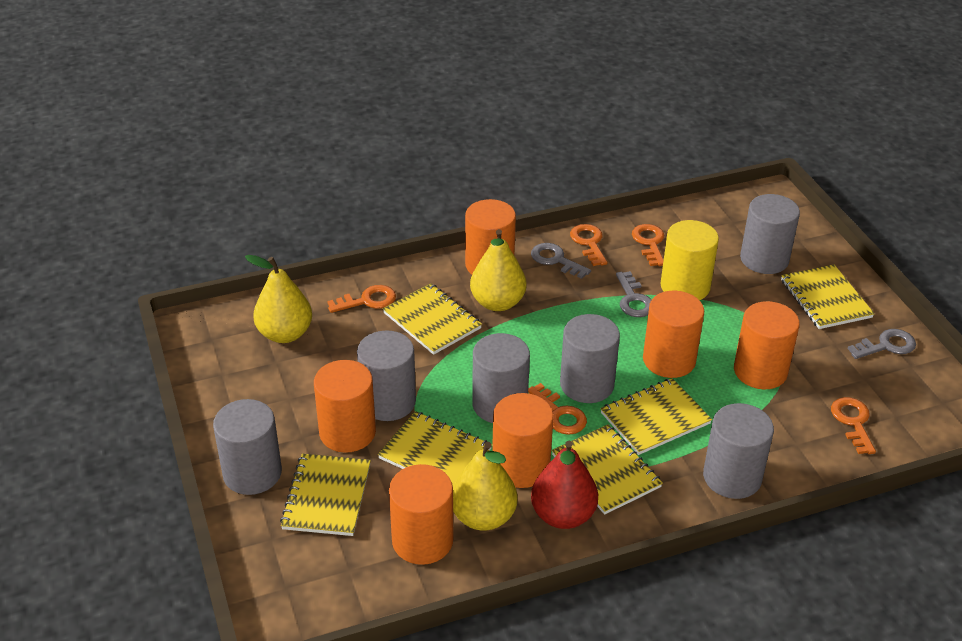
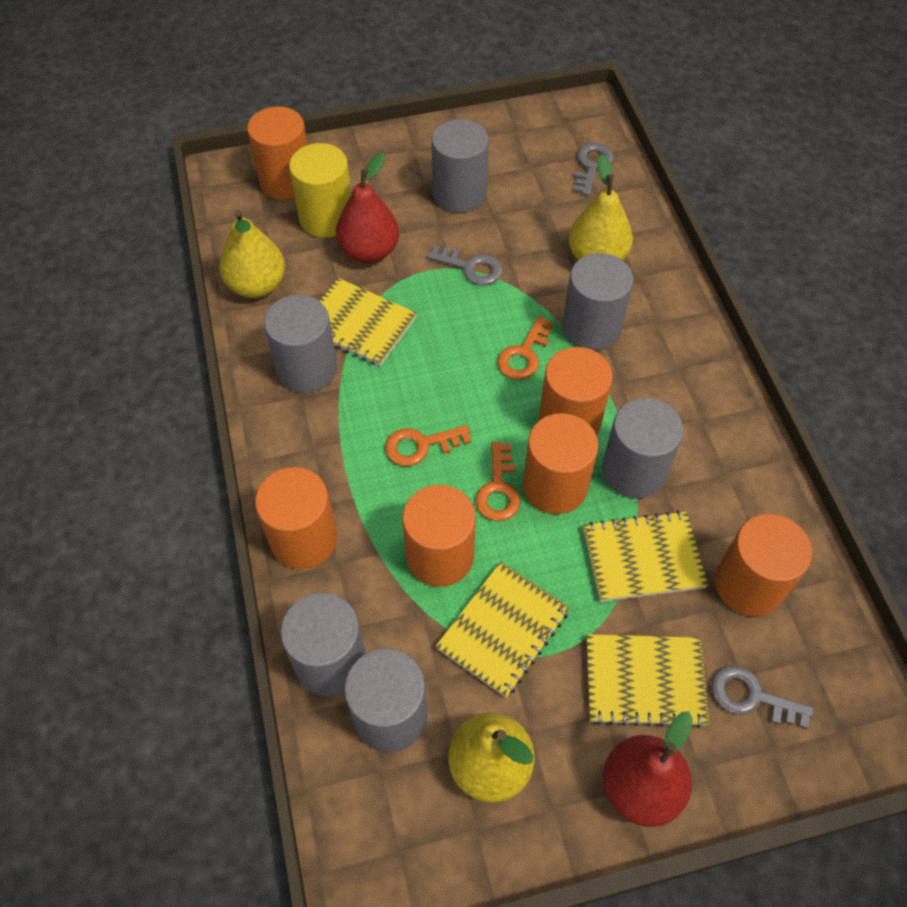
orange key: 5 -> 3
red pear: 1 -> 2
yellow notebook: 6 -> 4

